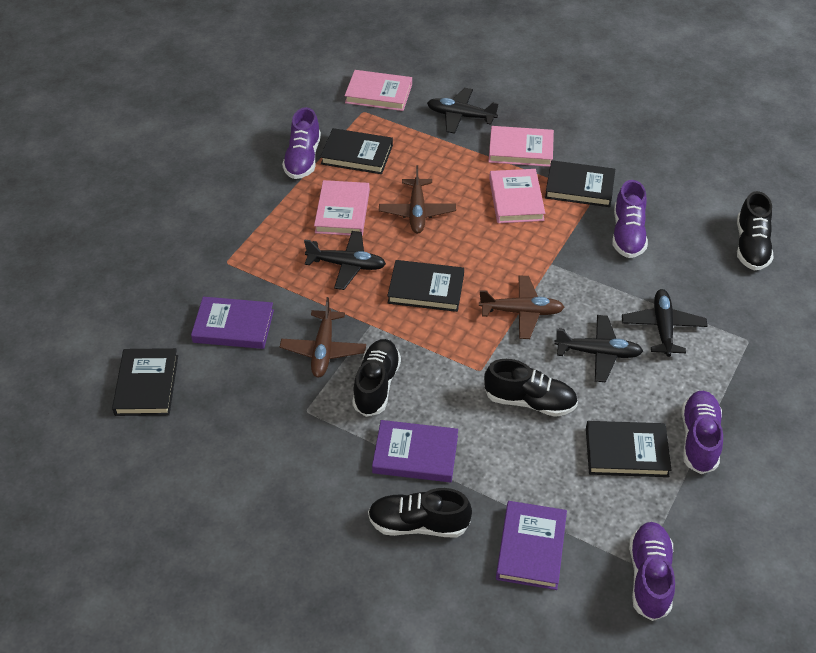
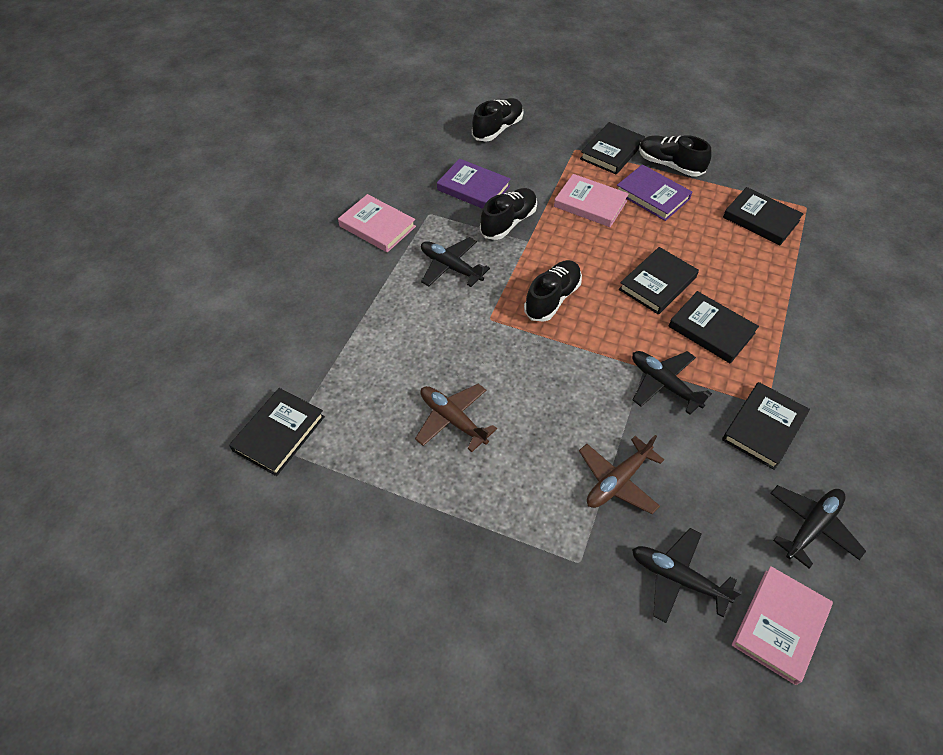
black book: 5 -> 6
brown plane: 3 -> 2
pink book: 4 -> 3
purple book: 3 -> 2
purple shoe: 4 -> 0

